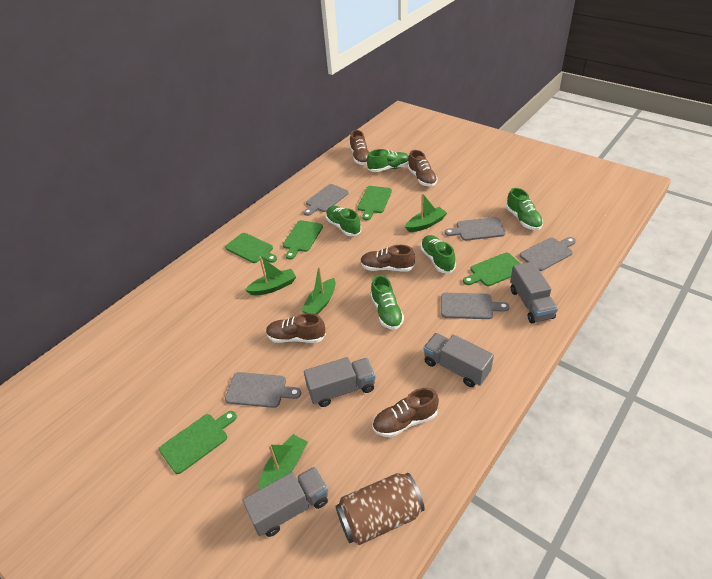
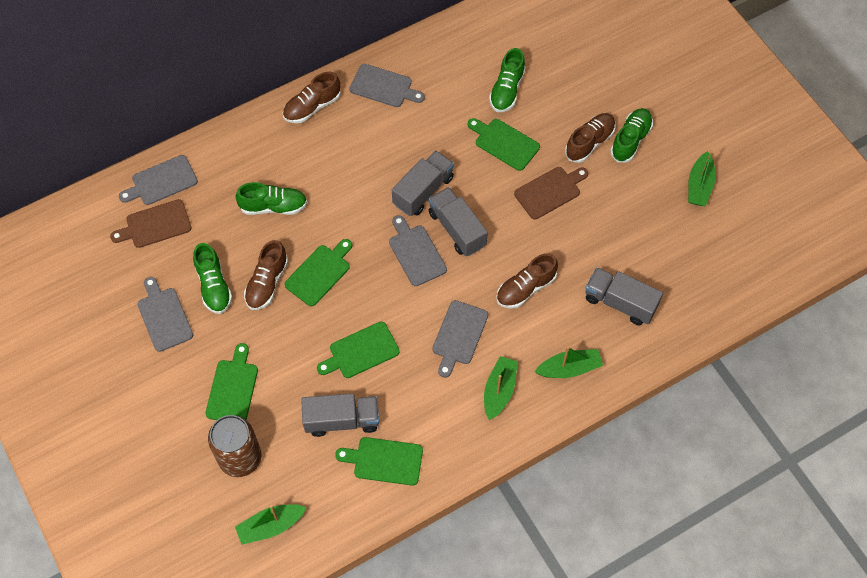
brown cutting board: 0 -> 2
brown shoe: 5 -> 4
green shoe: 5 -> 4

